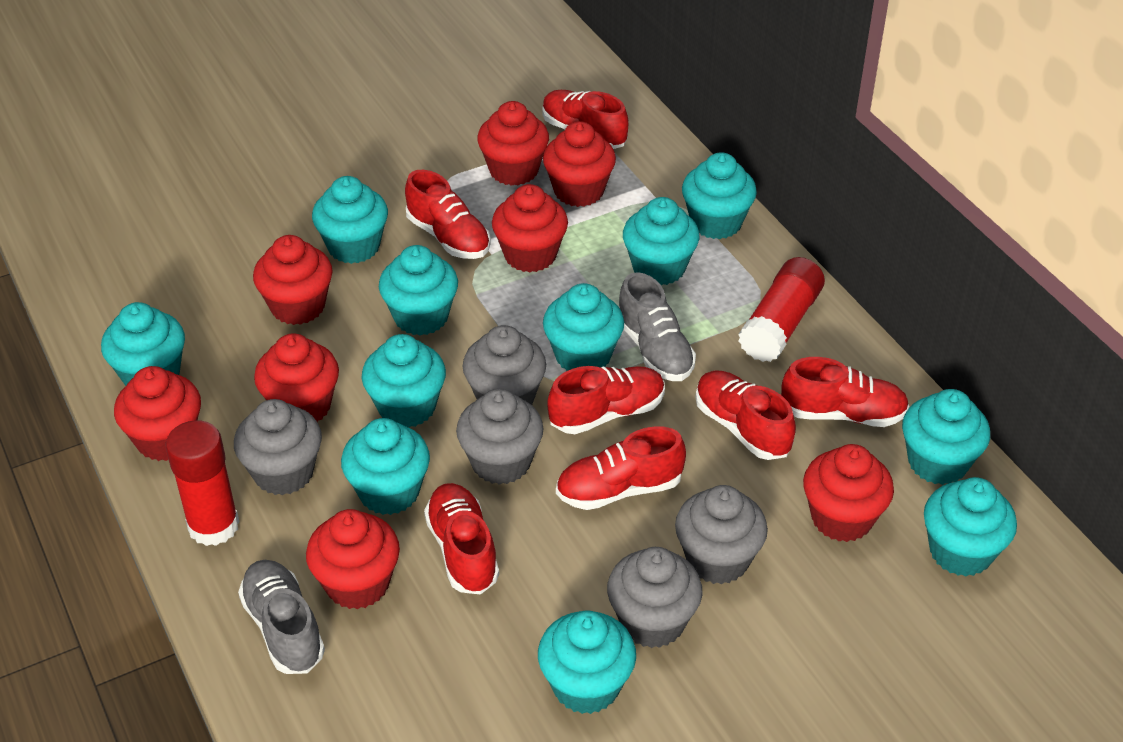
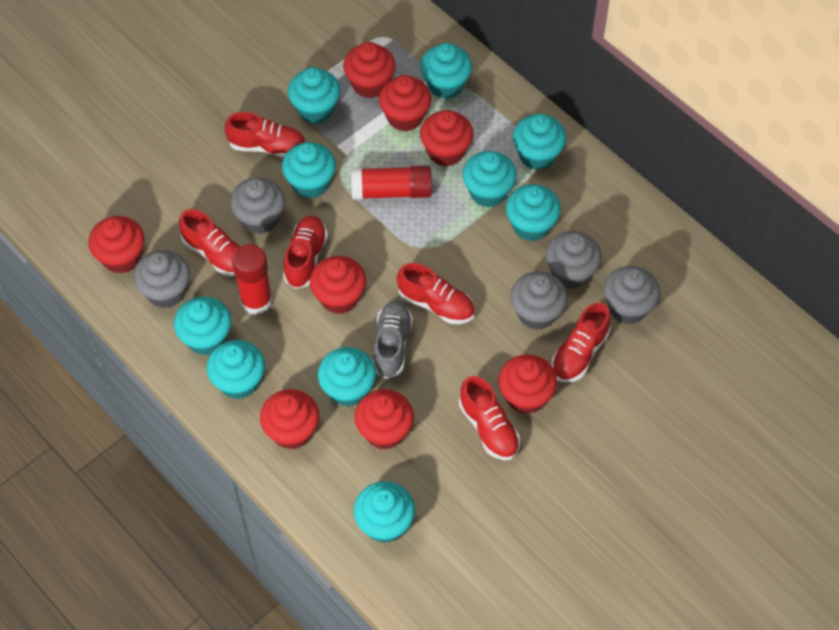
grey shoe: 2 -> 1
red shoe: 7 -> 6
turquoise cupcake: 11 -> 10

